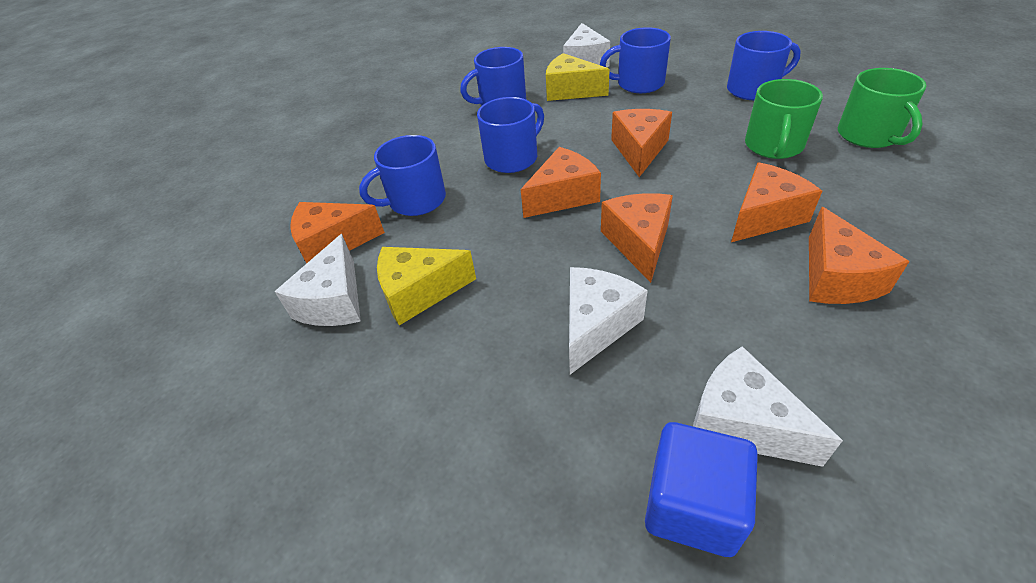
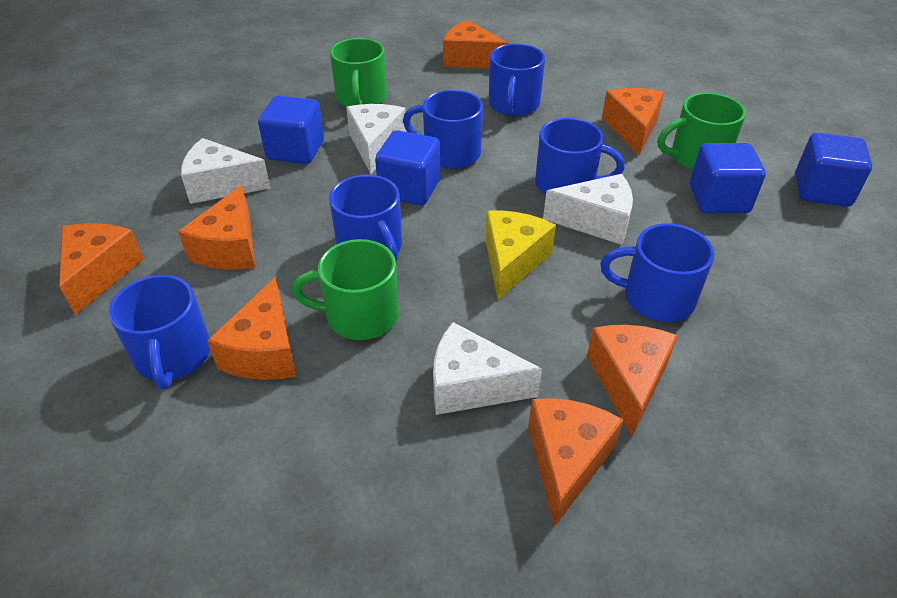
blue cube: 1 -> 4
blue mug: 5 -> 6
green mug: 2 -> 3
orange cheese: 6 -> 7
yellow cheese: 2 -> 1

